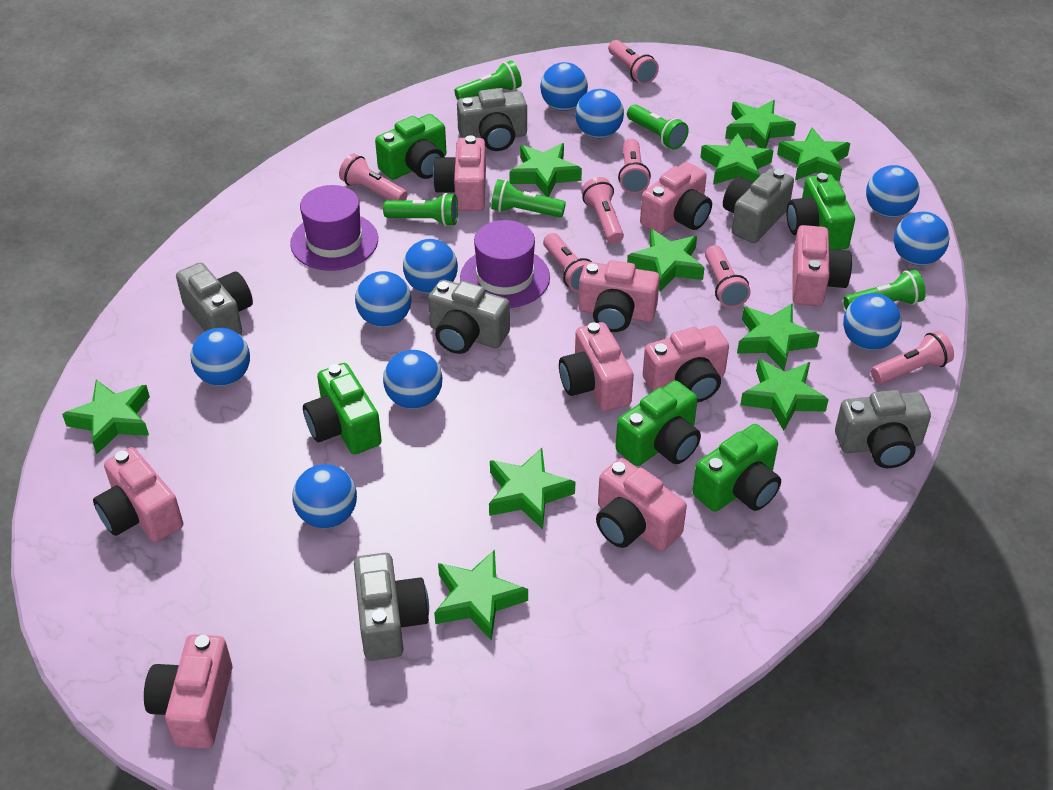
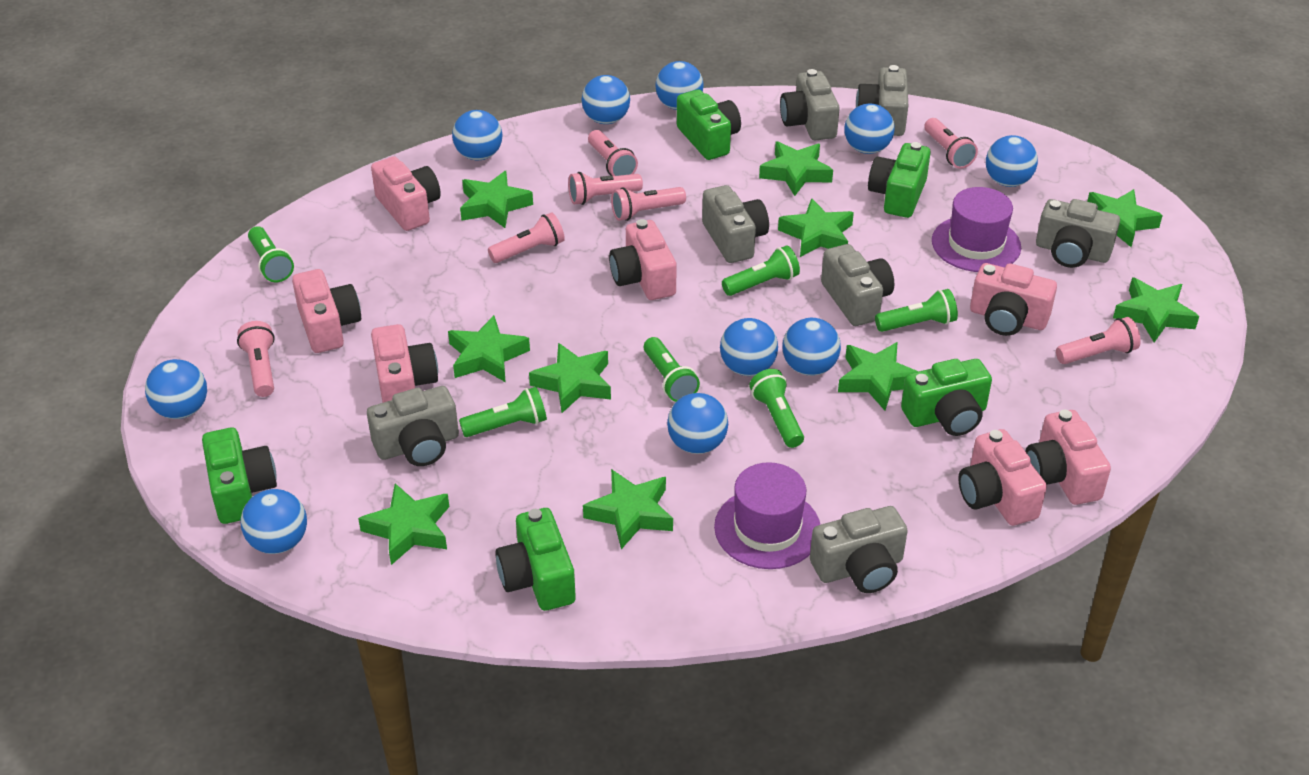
green flashlight: 5 -> 6
grey camera: 6 -> 7
pink camera: 9 -> 7

